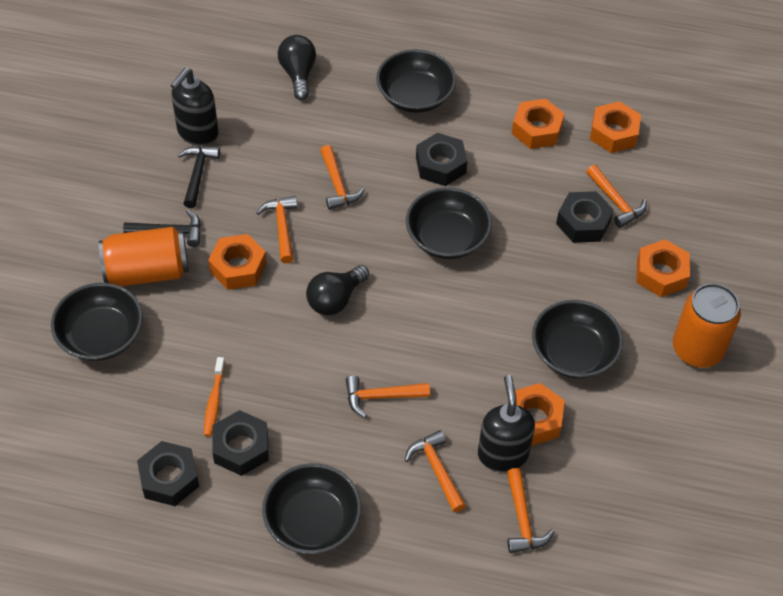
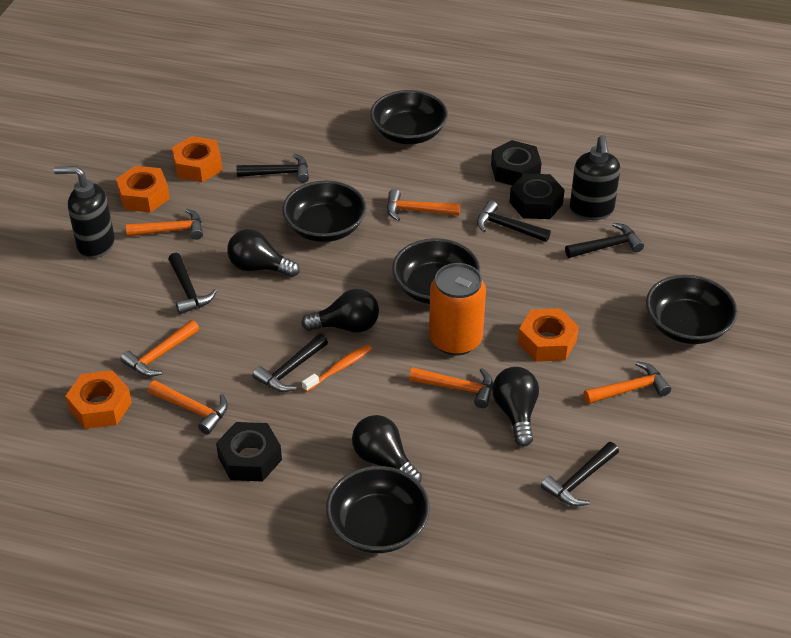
black hammer: 2 -> 6
black light bulb: 2 -> 4
black nut: 4 -> 3
orange can: 2 -> 1
orange nut: 5 -> 4

